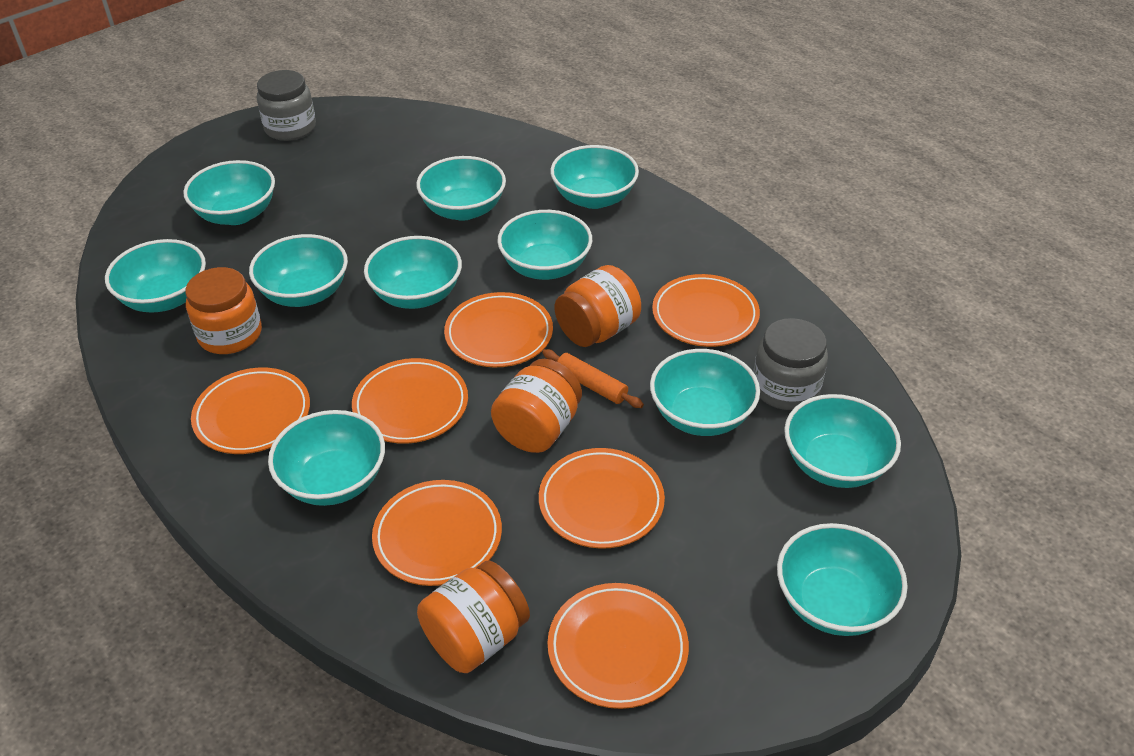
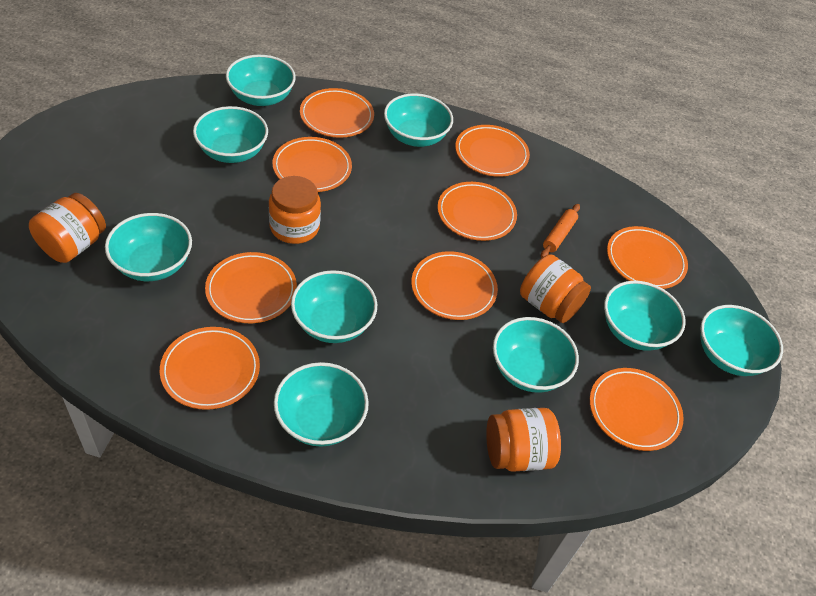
grey jar: 2 -> 0
orange plate: 7 -> 9
turquoise bowl: 11 -> 9

